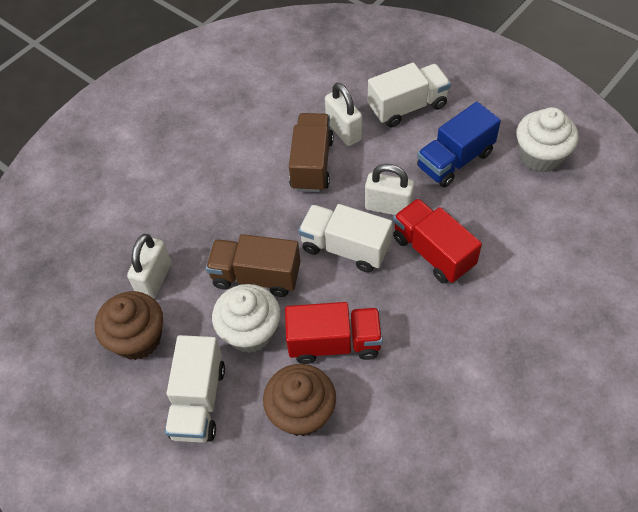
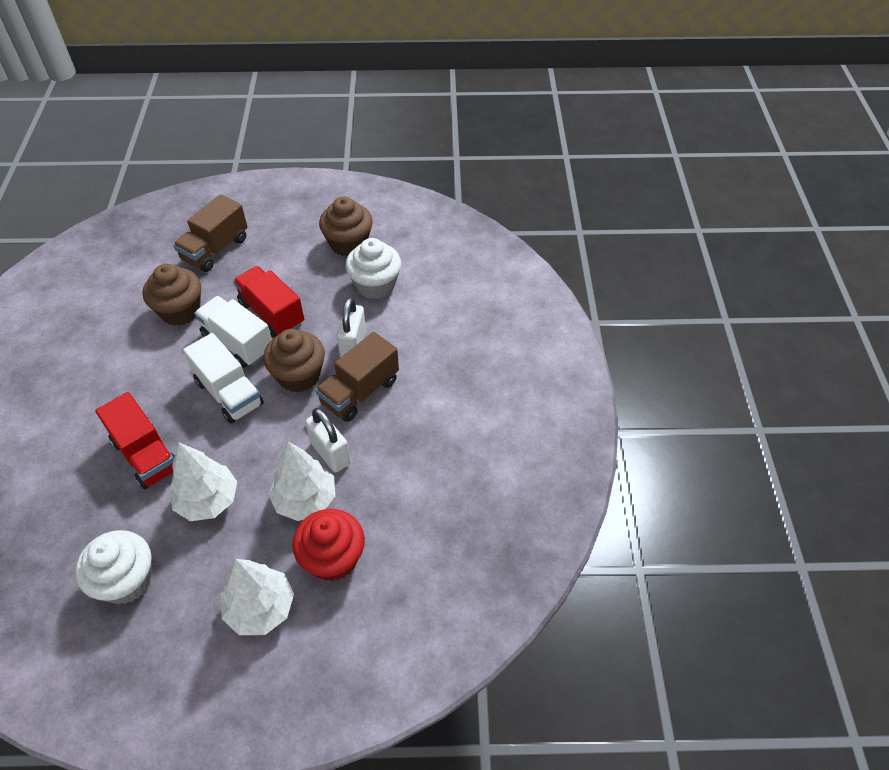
blue truck: 1 -> 0
brown cupcake: 2 -> 3
red cupcake: 0 -> 1
white padlock: 3 -> 2
white tree: 0 -> 3
white truck: 3 -> 2

